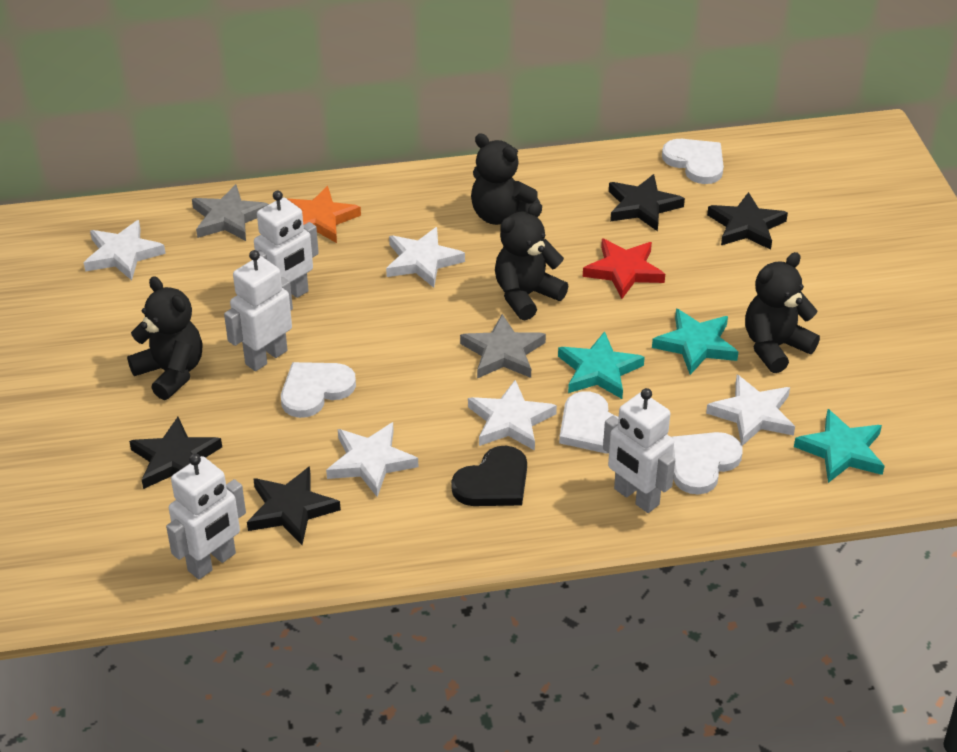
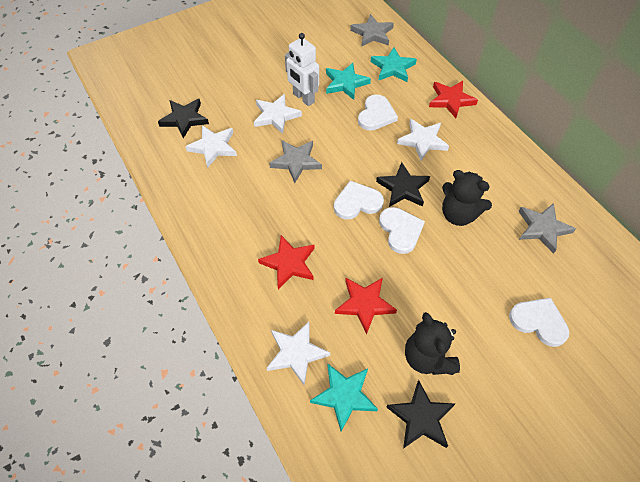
black heart: 1 -> 0
black star: 4 -> 3
black teddy bear: 4 -> 2
grey star: 2 -> 3
orange star: 1 -> 0
red star: 1 -> 3
white robot: 4 -> 1
white star: 5 -> 4

